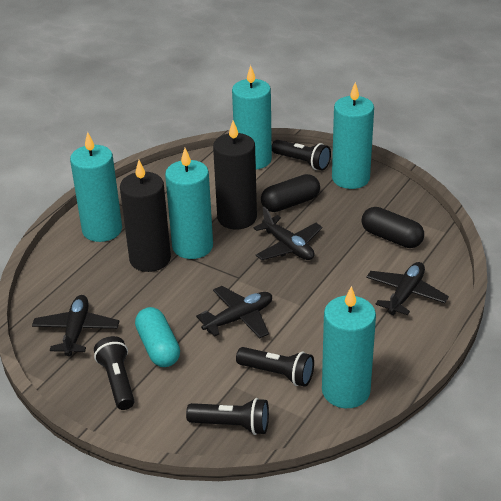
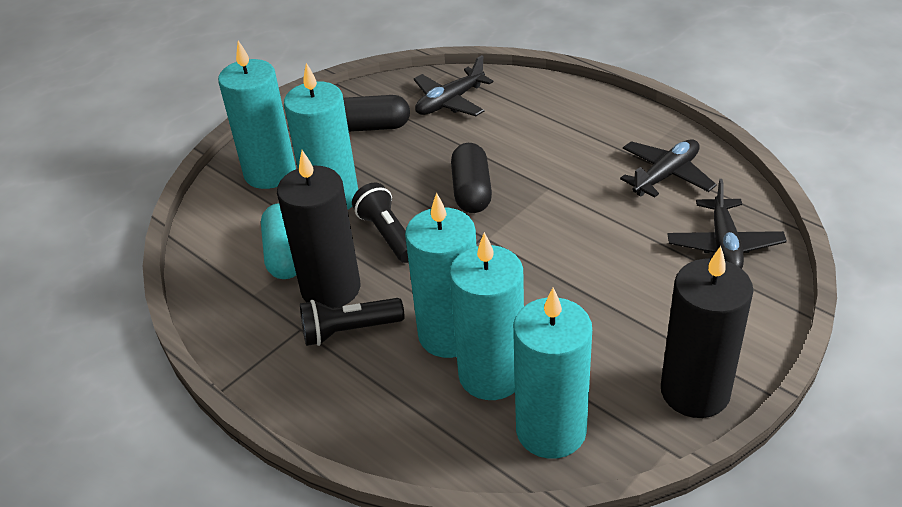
black flashlight: 4 -> 2
black plane: 4 -> 3

